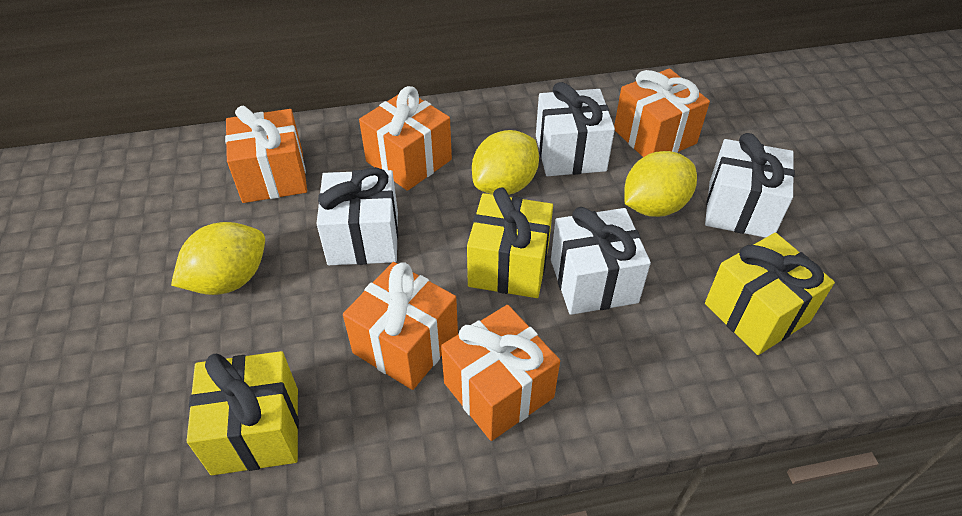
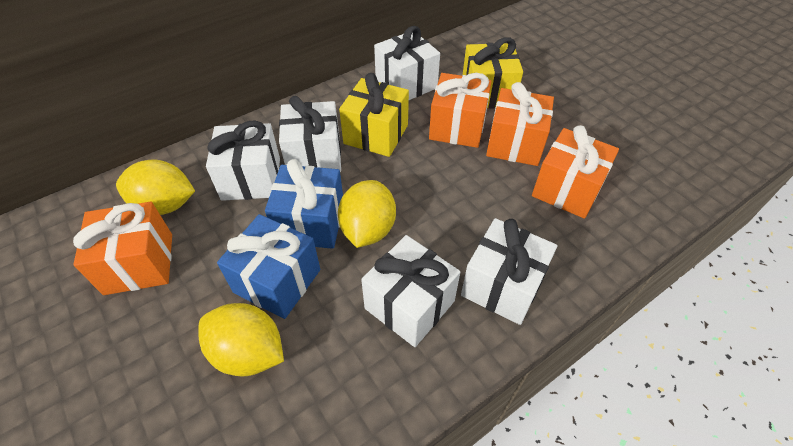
blue gift: 0 -> 2
orange gift: 5 -> 4
white gift: 4 -> 5
yellow gift: 3 -> 2

